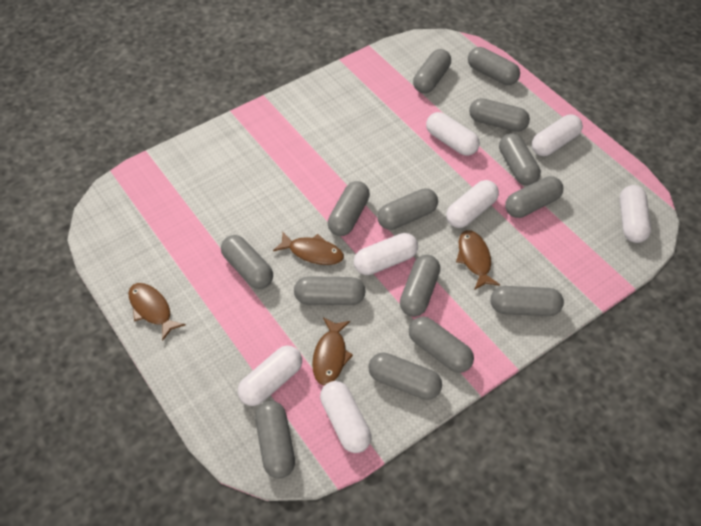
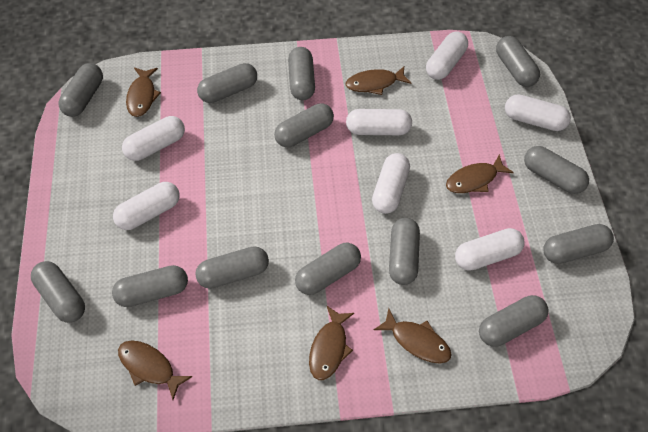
brown fish: 4 -> 6
grey capsule: 14 -> 13

